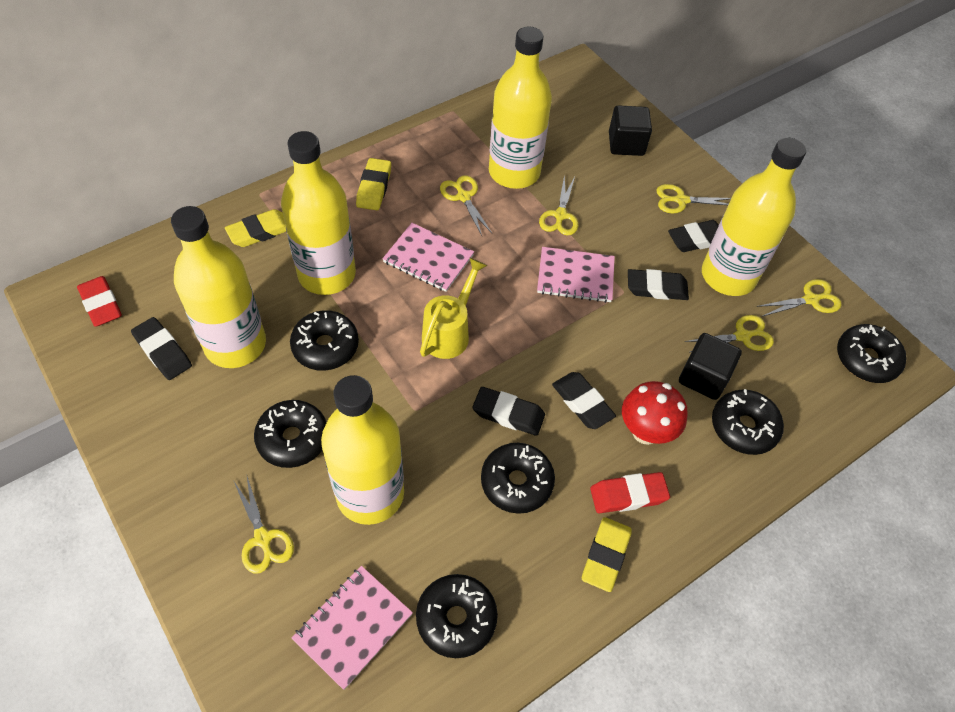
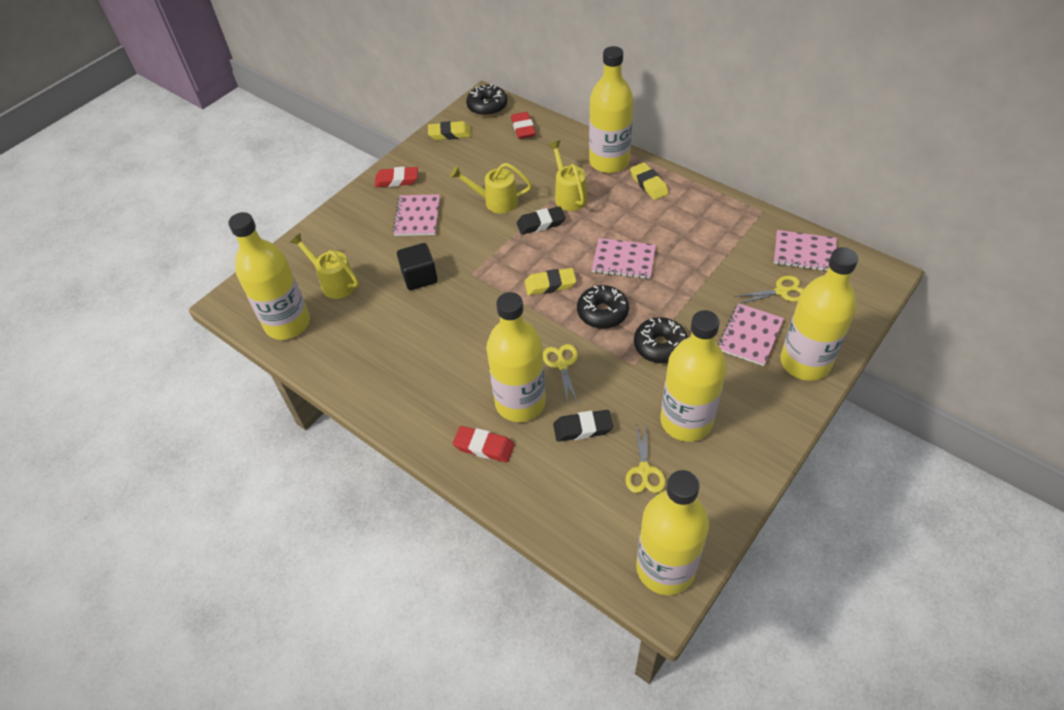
black cube: 2 -> 1
black donut: 6 -> 3
black eraser: 5 -> 2
pink notebook: 3 -> 4
red eraser: 2 -> 3
red mushroom: 1 -> 0
yellow bottle: 5 -> 6
yellow scissors: 6 -> 3
yellow watering can: 1 -> 3

